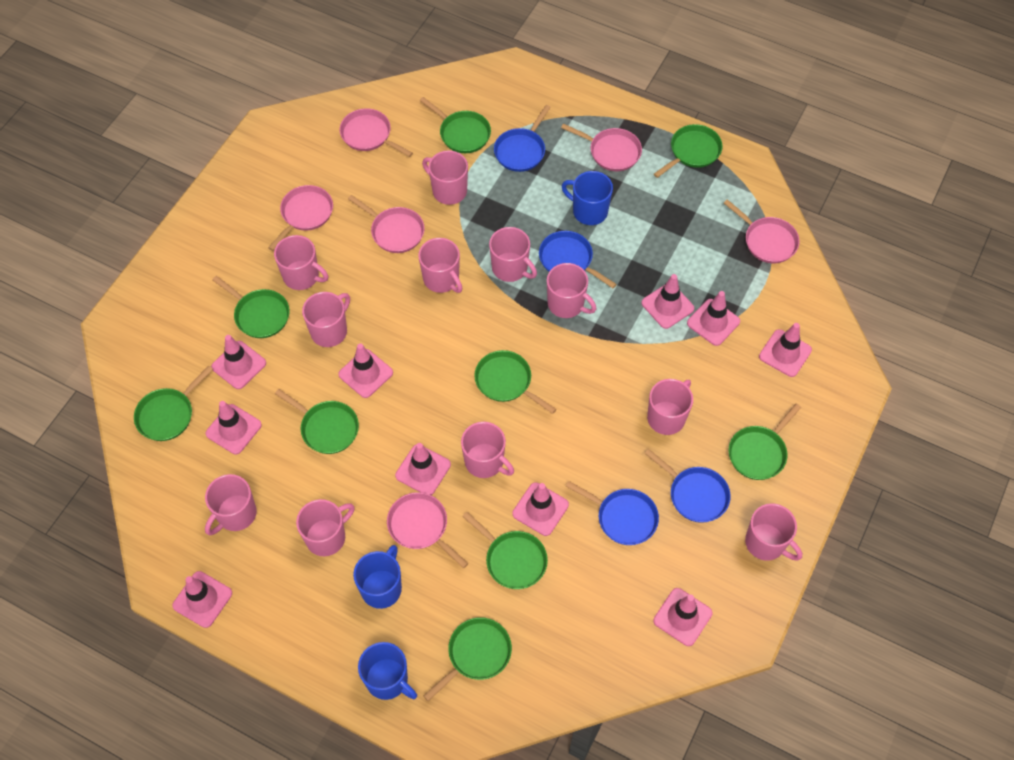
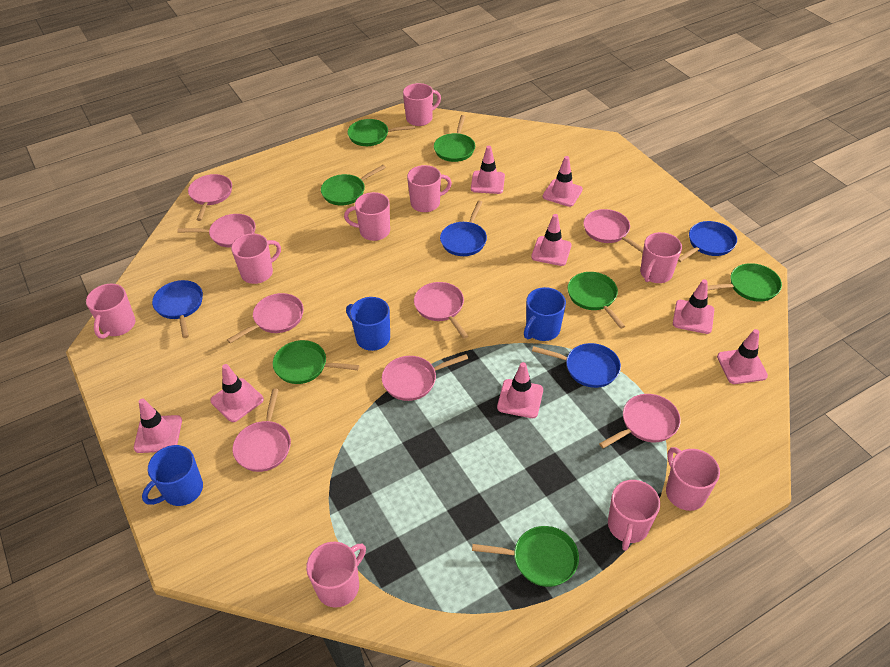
green pan: 9 -> 7
pink mug: 11 -> 9
pink pan: 6 -> 8
pink traffic cone: 10 -> 8

